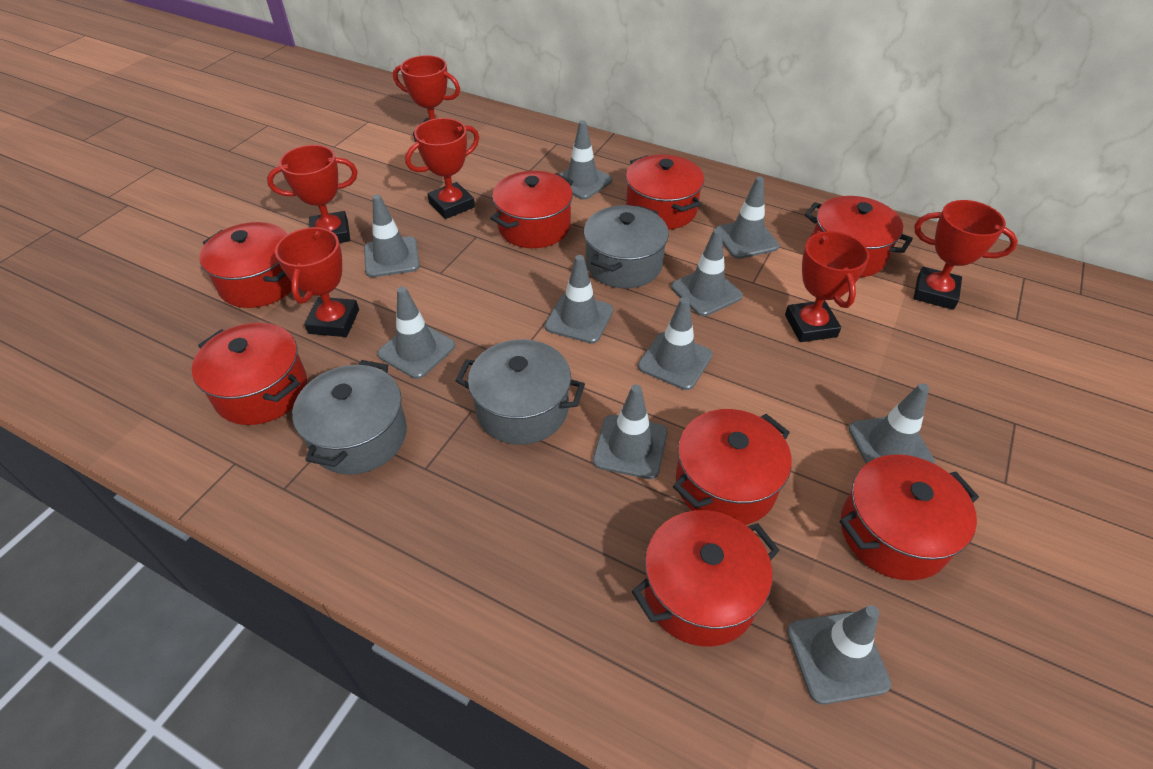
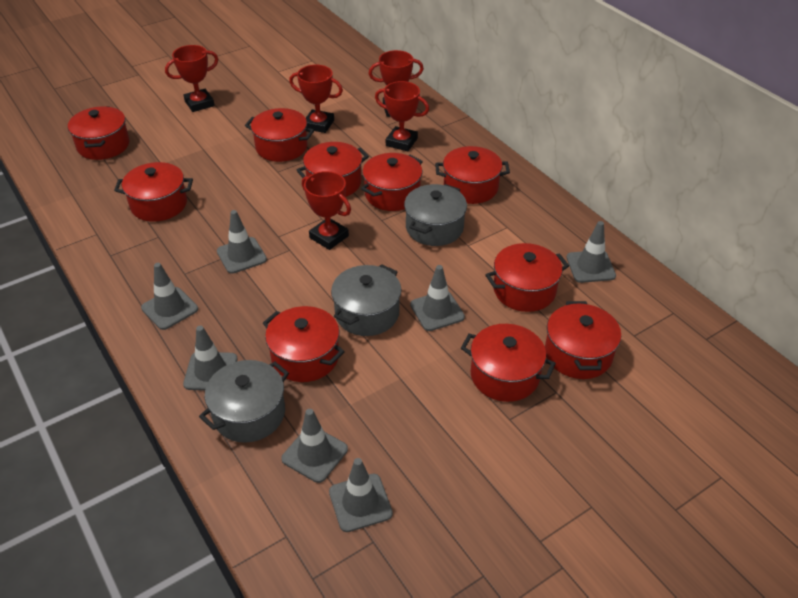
grey traffic cone: 10 -> 7
red pot: 8 -> 10
red trophy: 6 -> 5

